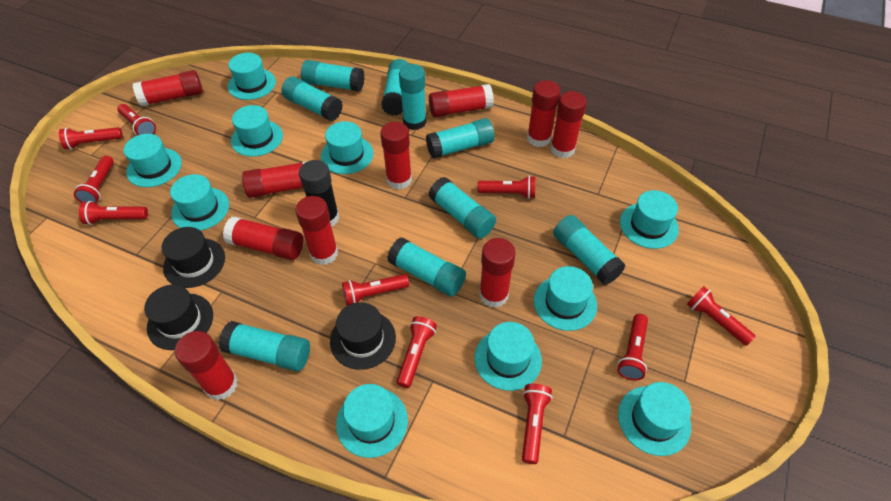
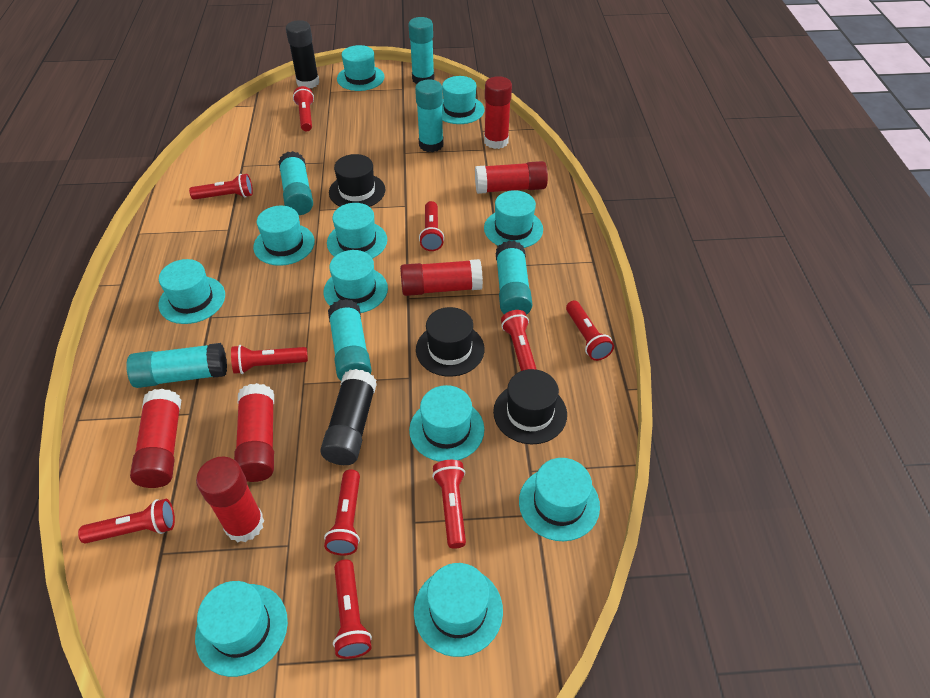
black glue stick: 1 -> 2
red glue stick: 10 -> 6
turquoise glue stick: 9 -> 6
turquoise hat: 10 -> 11

